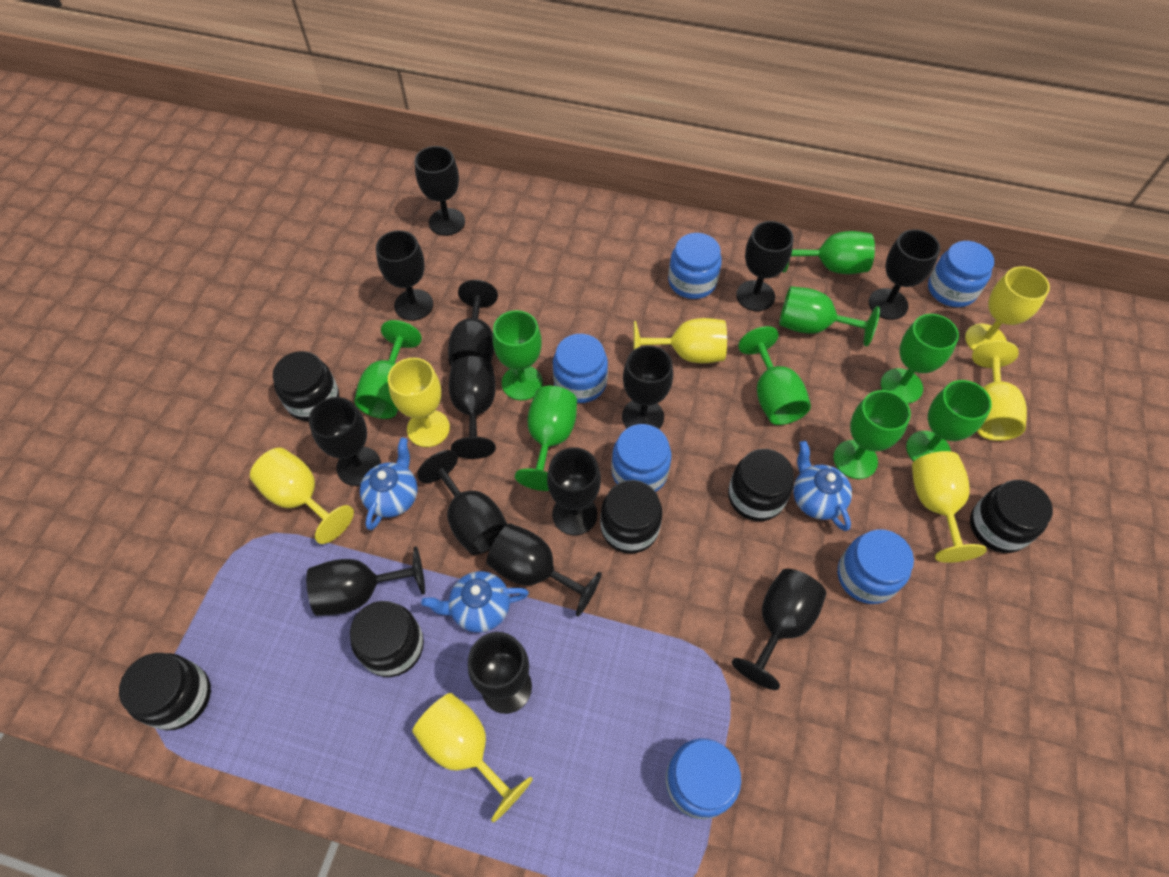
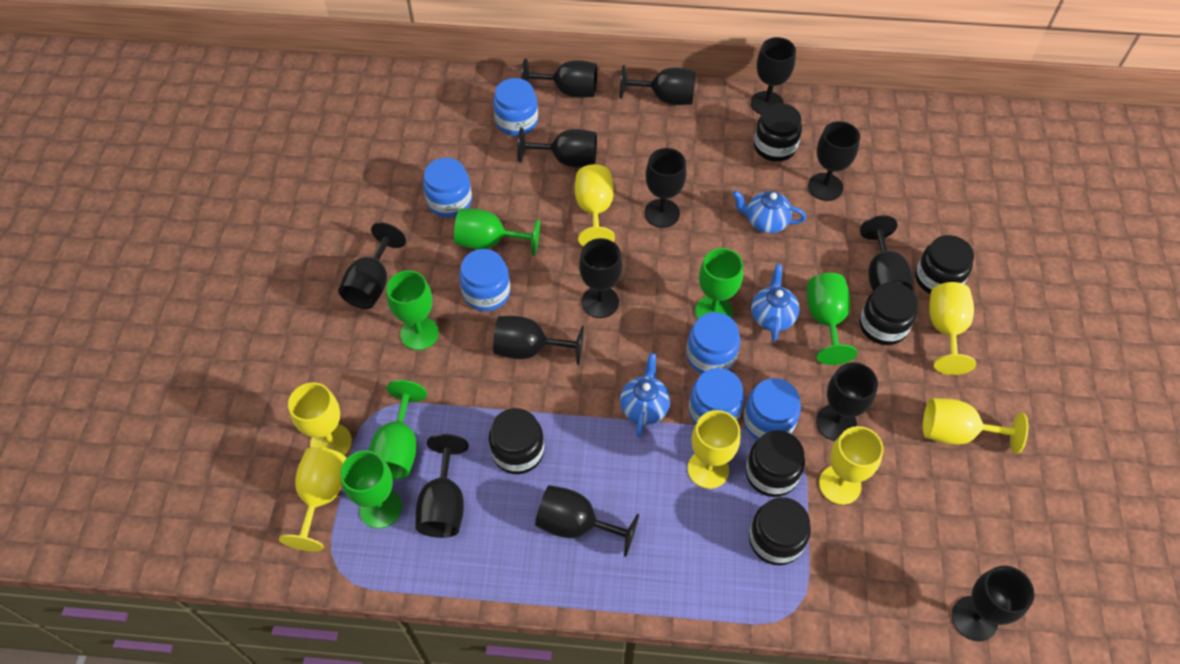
green goblet: 9 -> 6

